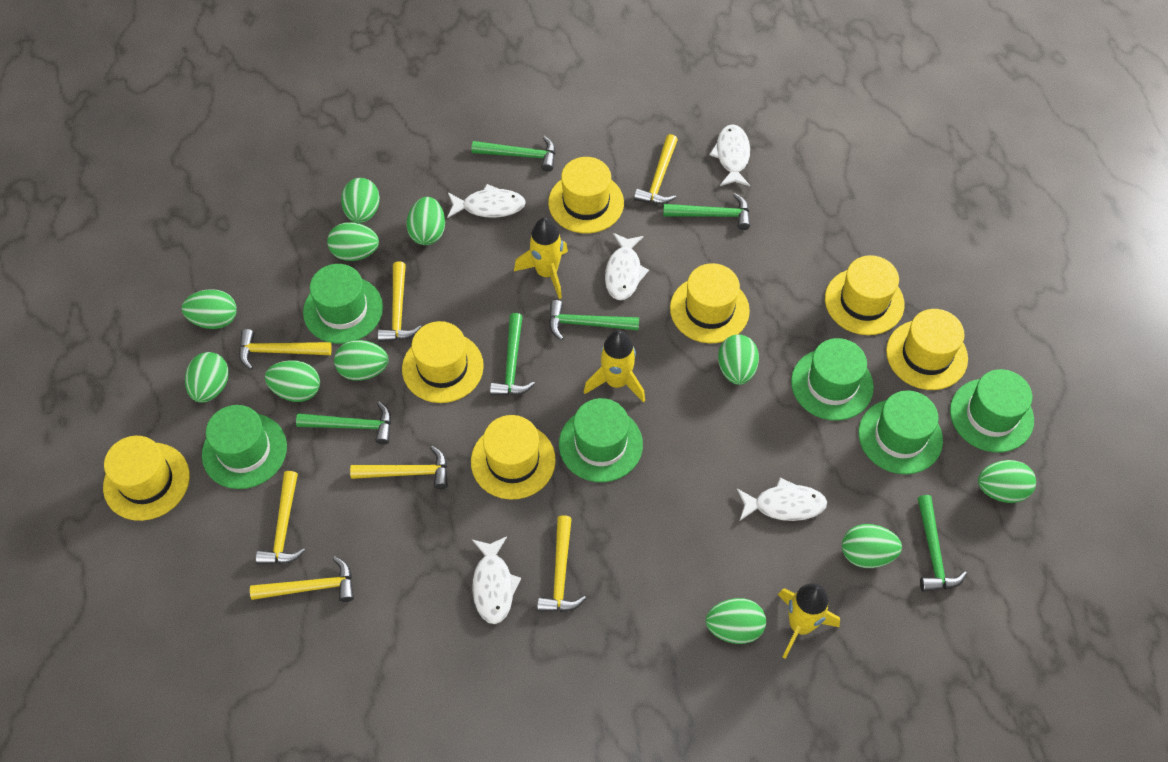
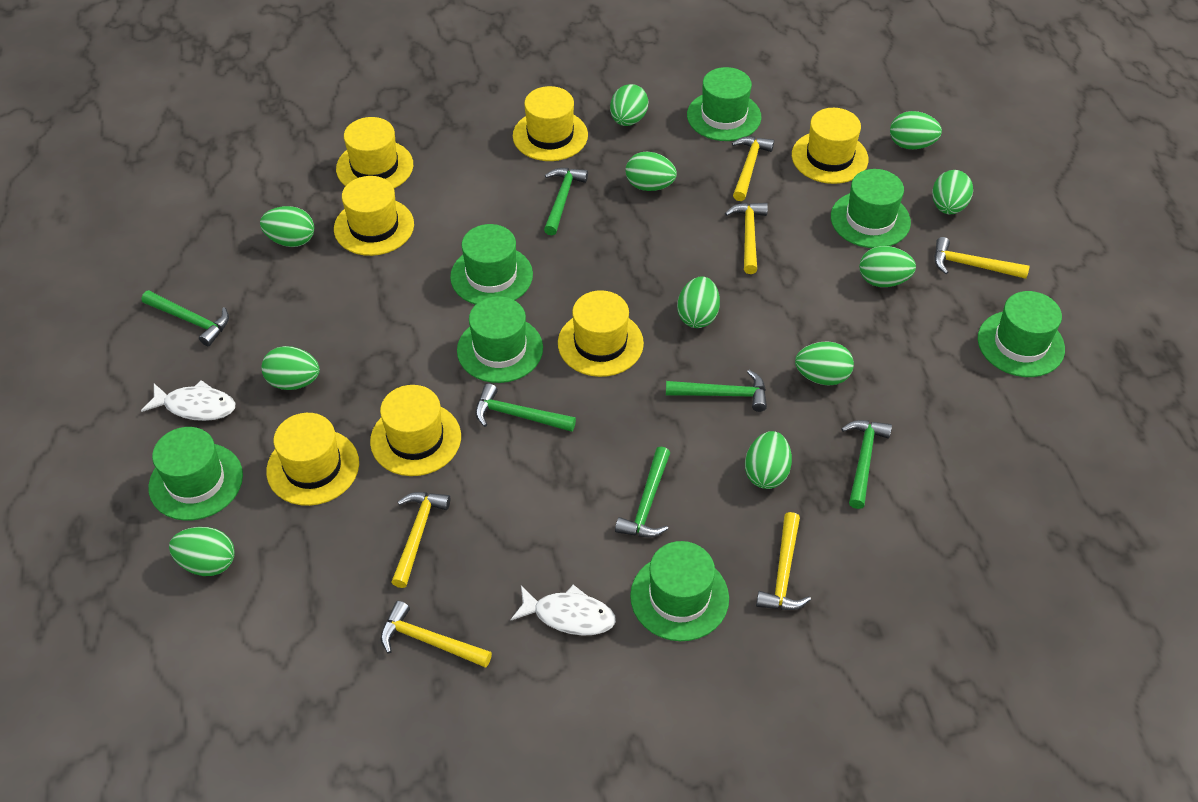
green hat: 6 -> 7
white fish: 5 -> 2
yellow hammer: 7 -> 6
yellow rocket: 3 -> 0

